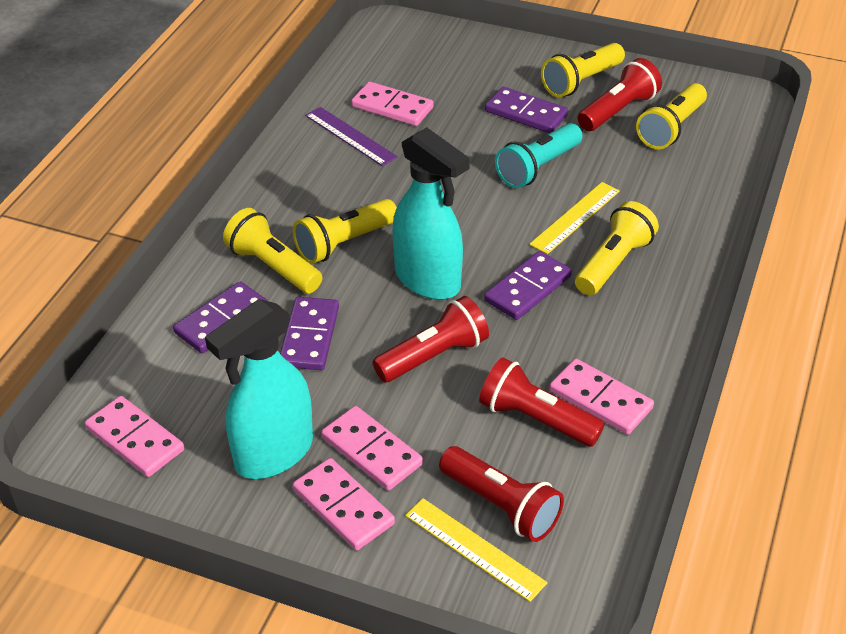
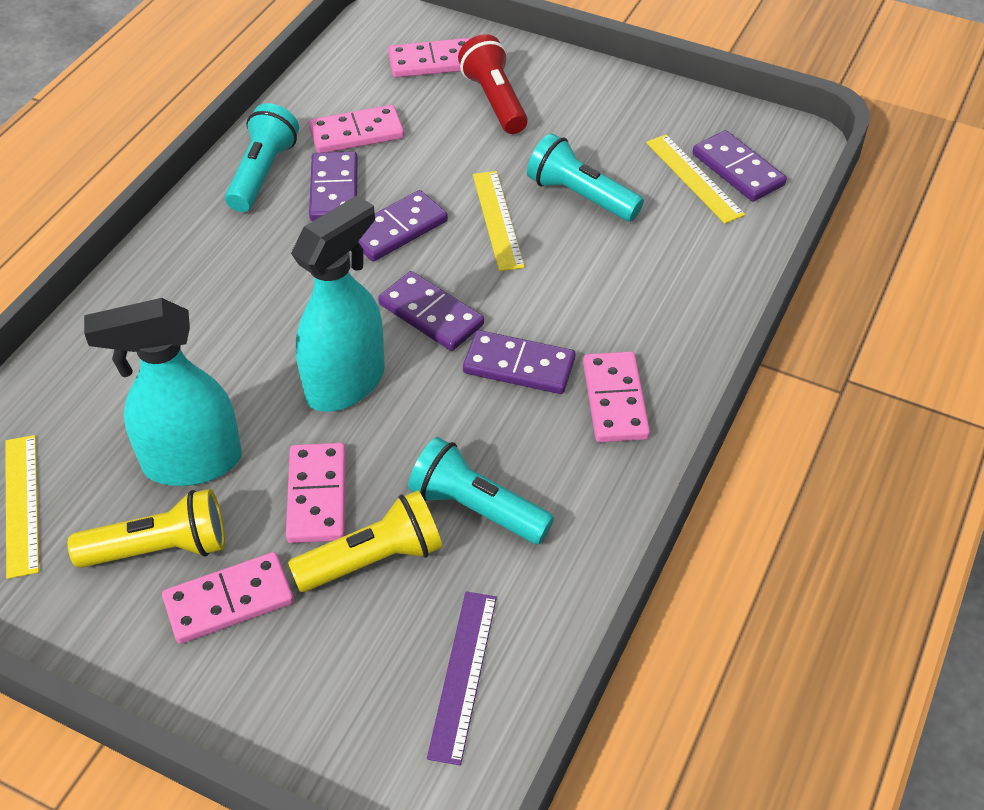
purple domino: 4 -> 5
red flashlight: 4 -> 1
turquoise flashlight: 1 -> 3
yellow flashlight: 5 -> 2
yellow ruler: 2 -> 3

